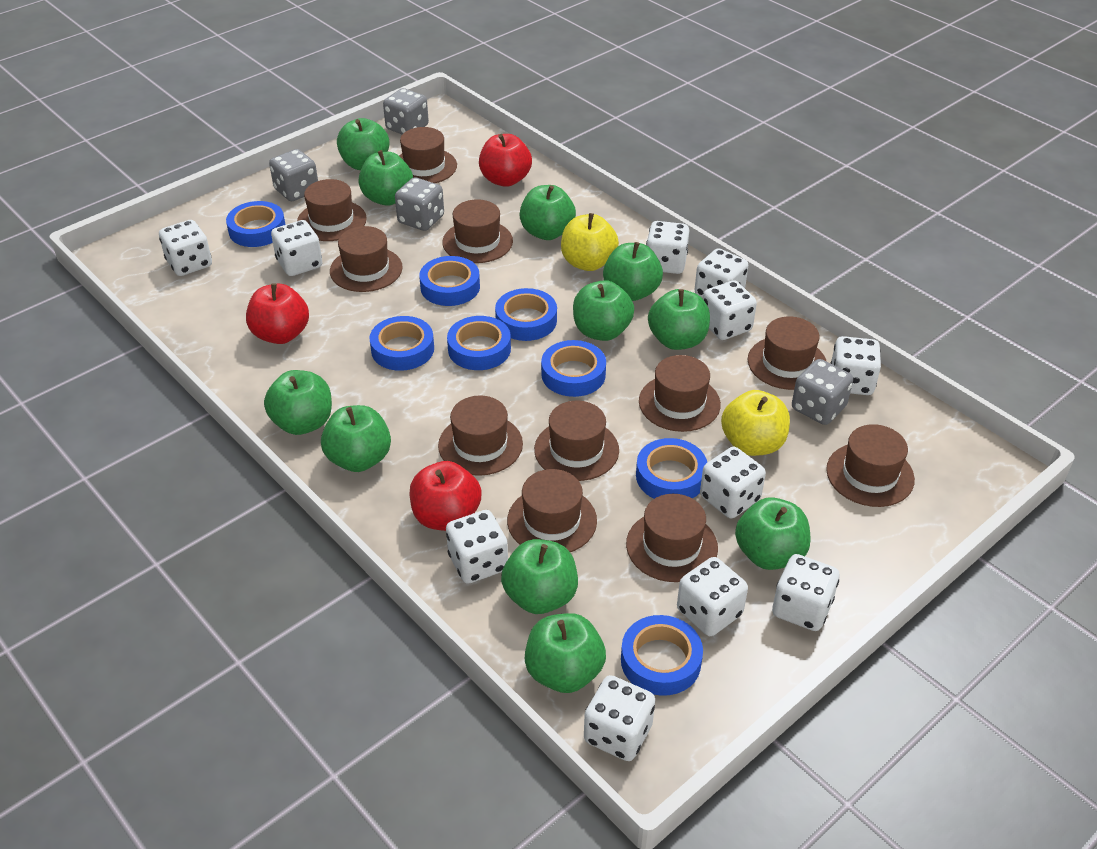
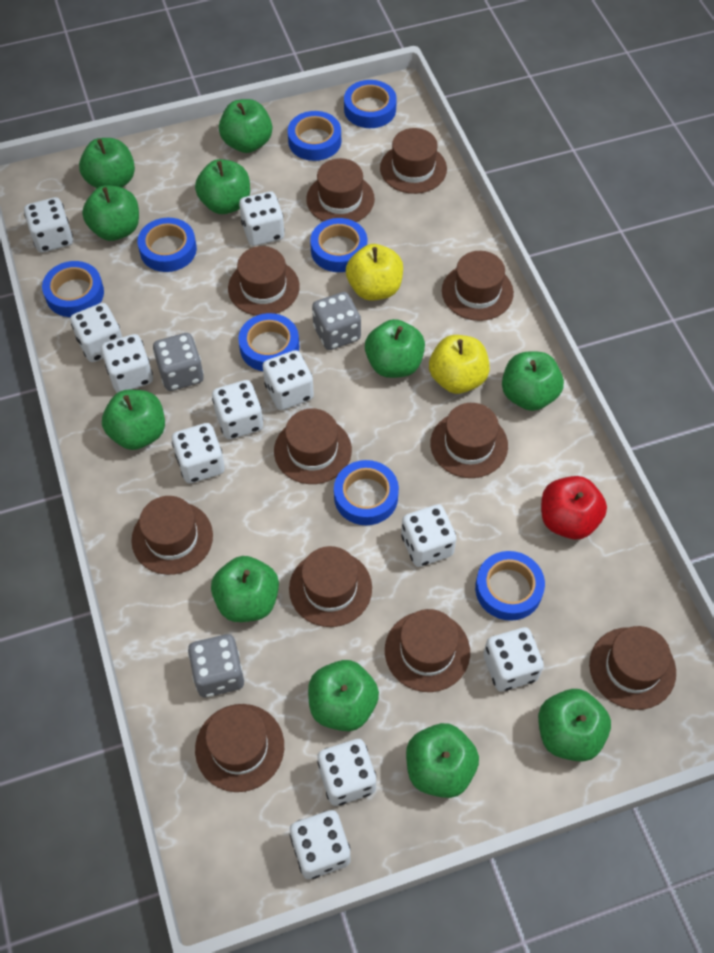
grey dice: 4 -> 3
red apple: 3 -> 1

